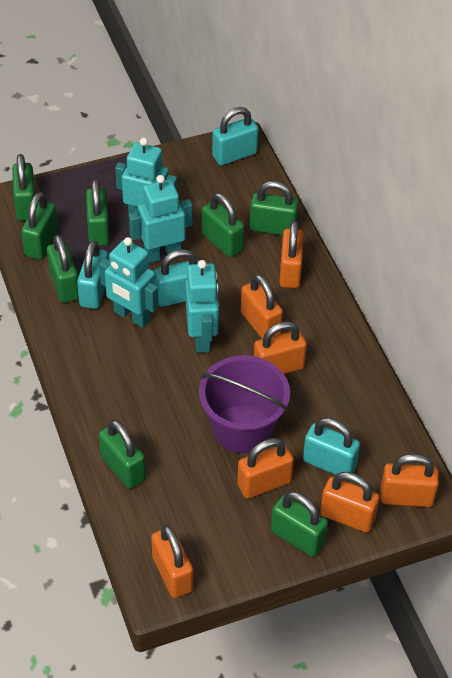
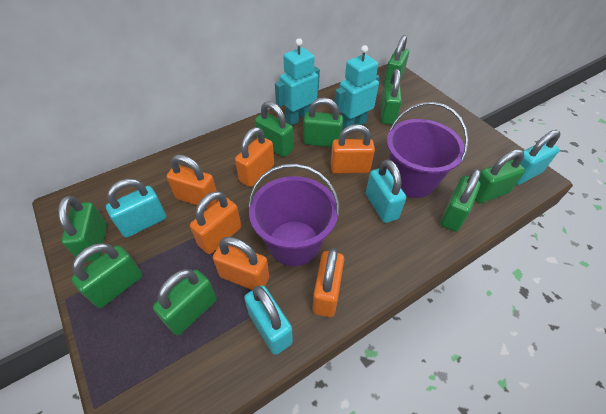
green padlock: 8 -> 9
orange padlock: 7 -> 6
purple bucket: 1 -> 2
turquoise robot: 4 -> 2

